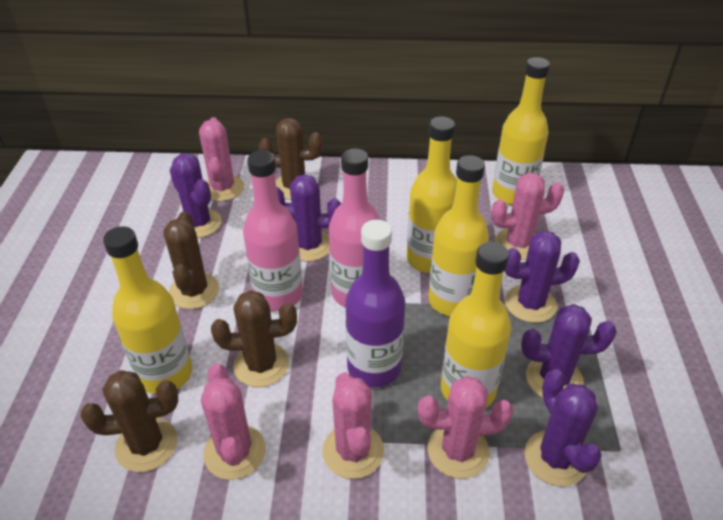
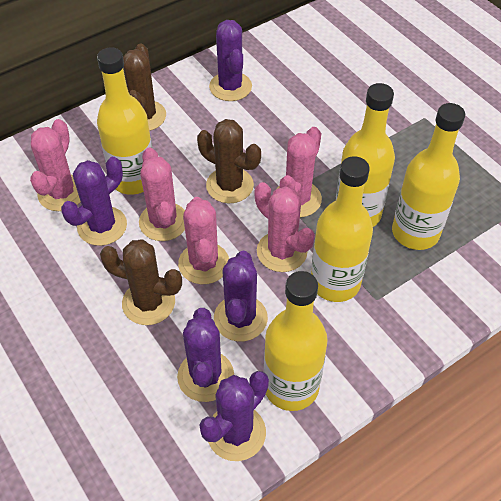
brown cactus: 4 -> 3
pink bottle: 2 -> 0
purple bottle: 1 -> 0

